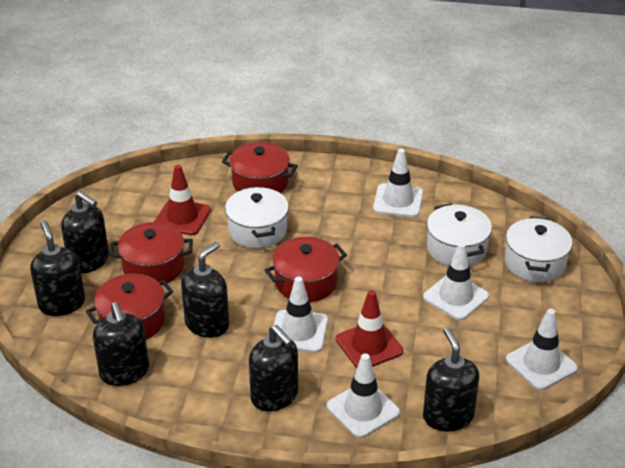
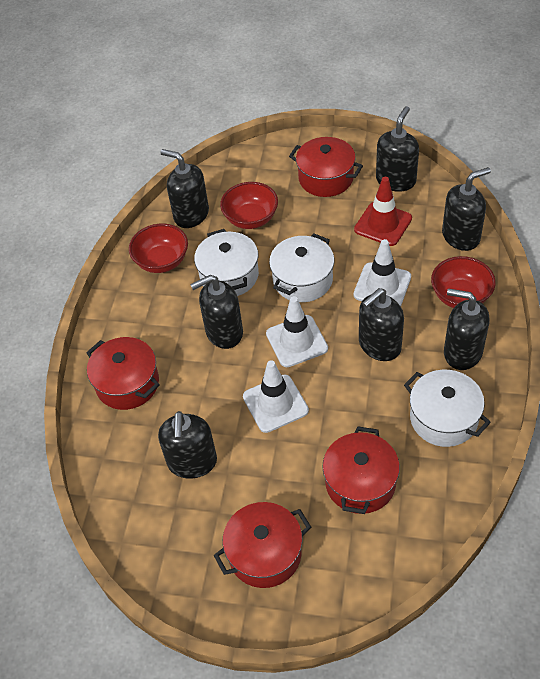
black soap dispenser: 6 -> 7
red bowl: 0 -> 3
red traffic cone: 2 -> 1
white traffic cone: 5 -> 3

